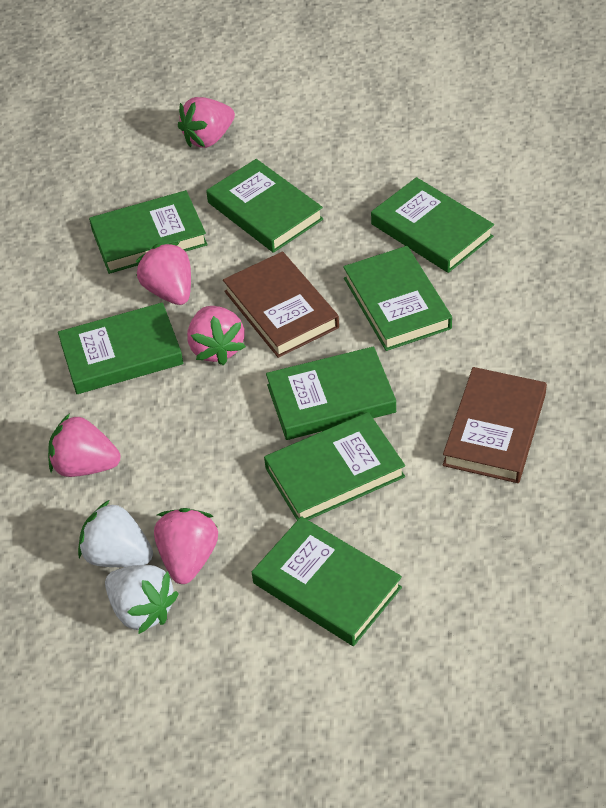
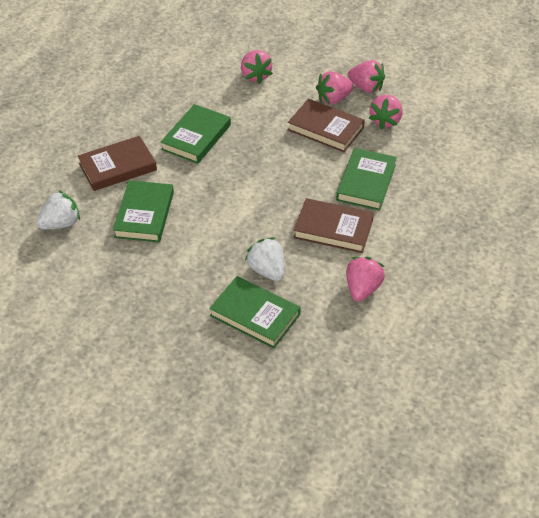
brown book: 2 -> 3
green book: 8 -> 4

